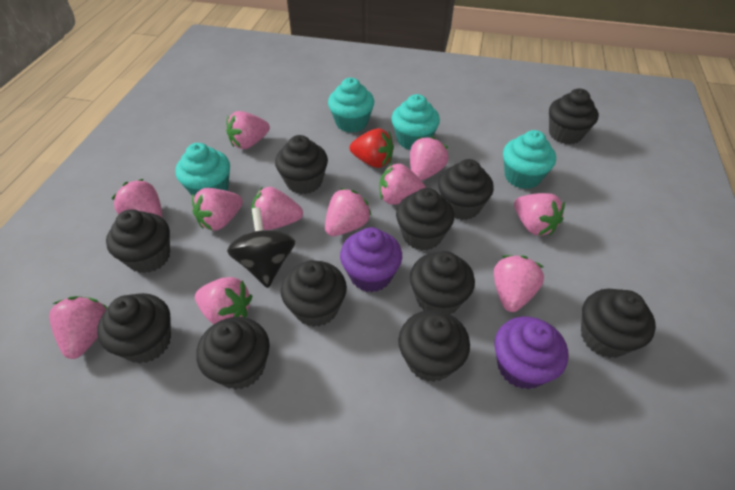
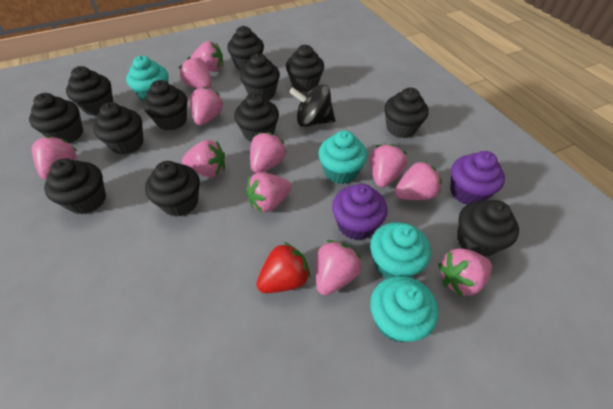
black cupcake: 11 -> 12

